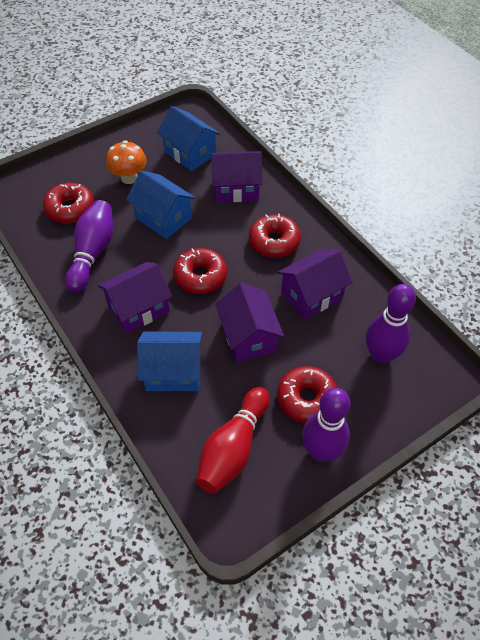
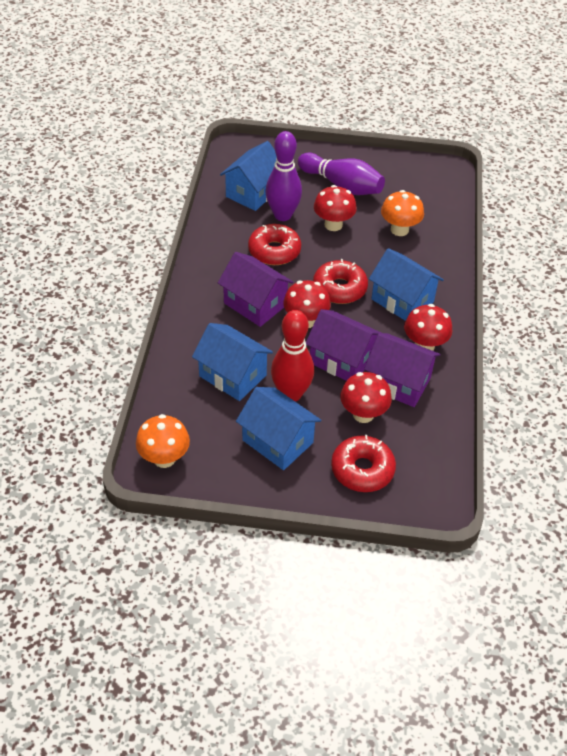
blue house: 3 -> 4
orange mushroom: 1 -> 2
purple bowling pin: 3 -> 2
purple house: 4 -> 3
red donut: 4 -> 3
red mushroom: 0 -> 4

